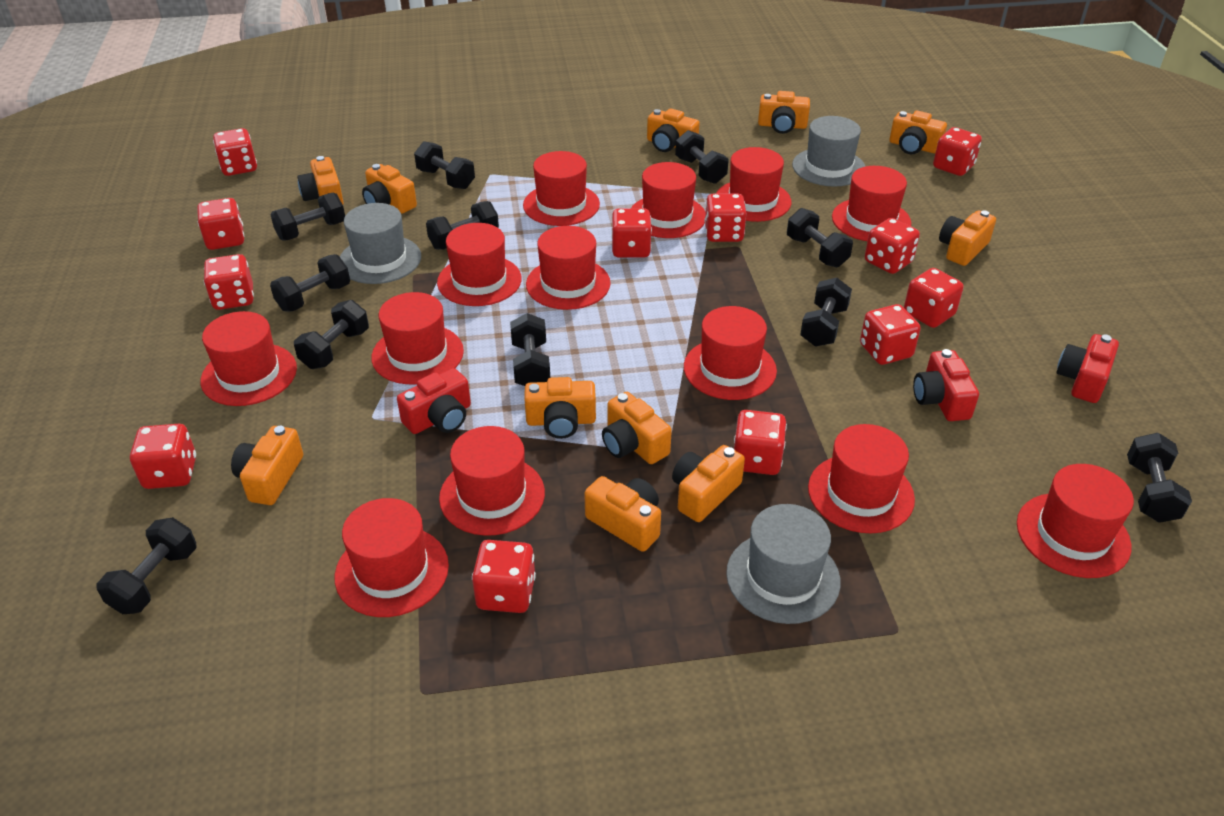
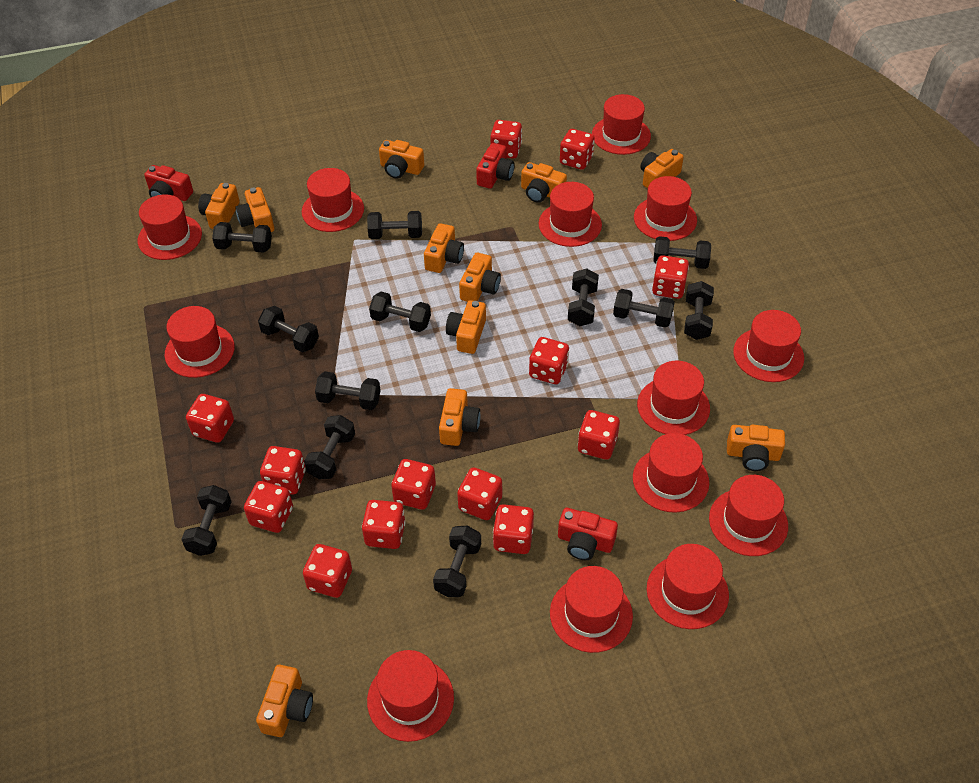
black dumbbell: 11 -> 12
grey hat: 3 -> 0
red dice: 12 -> 13

